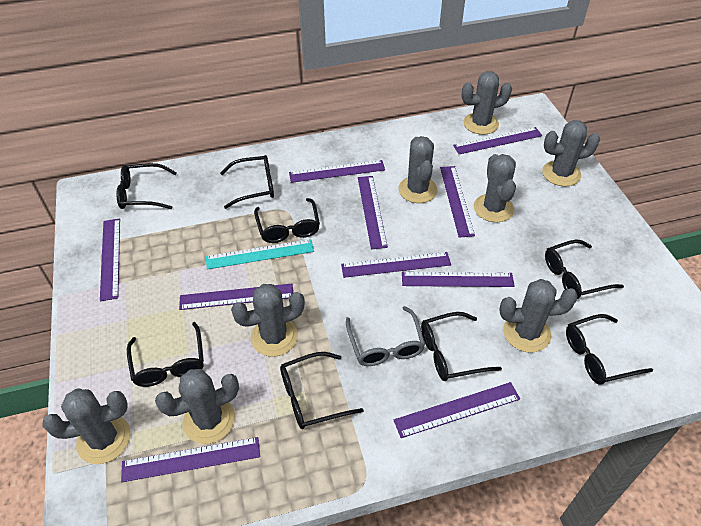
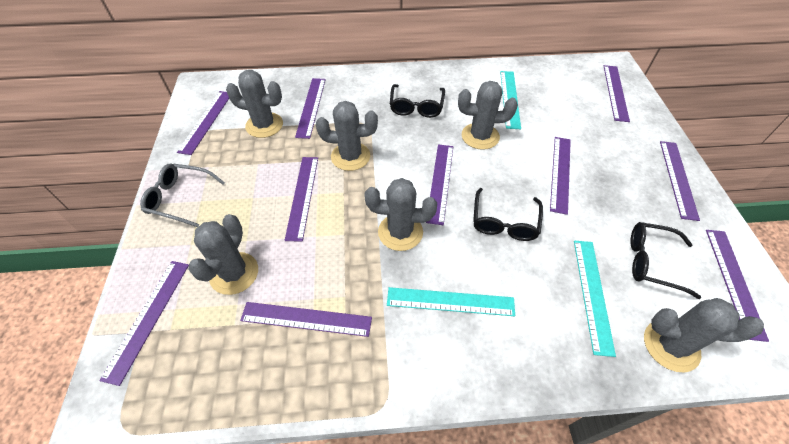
black glasses: 8 -> 3
grey cactus: 8 -> 6
turquoise ruler: 1 -> 3

